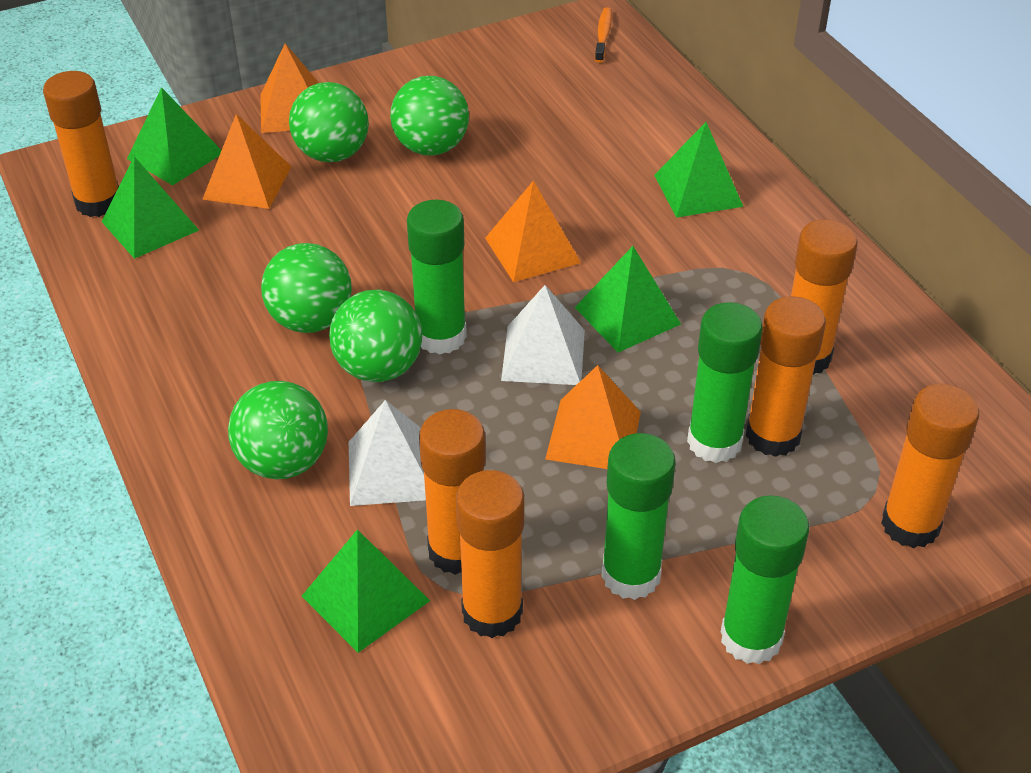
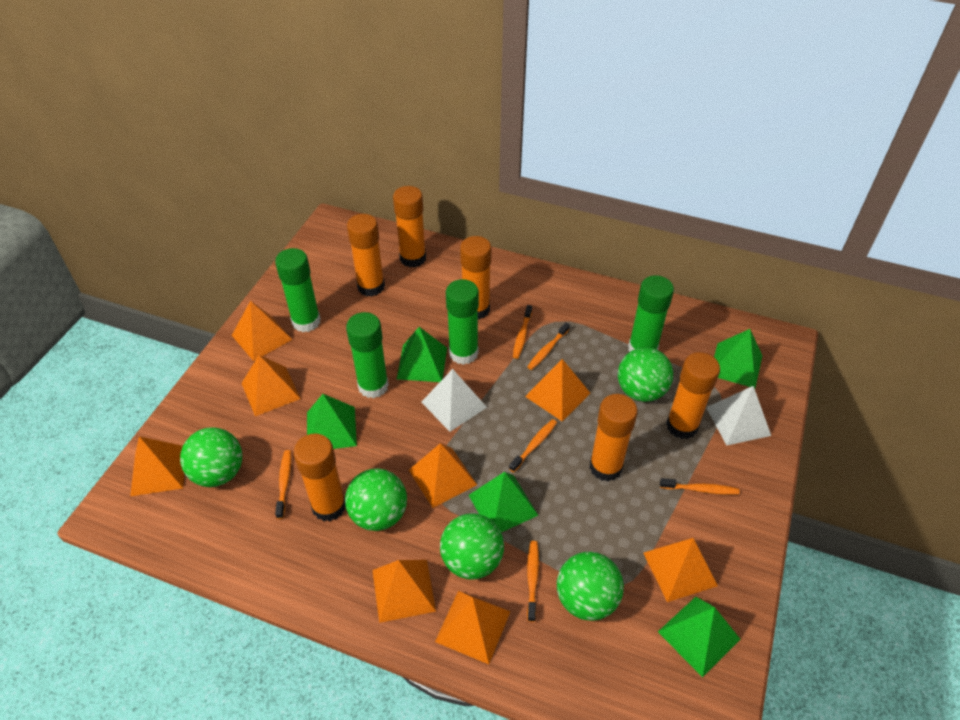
orange pyramid: 4 -> 8
orange toothbrush: 1 -> 6

